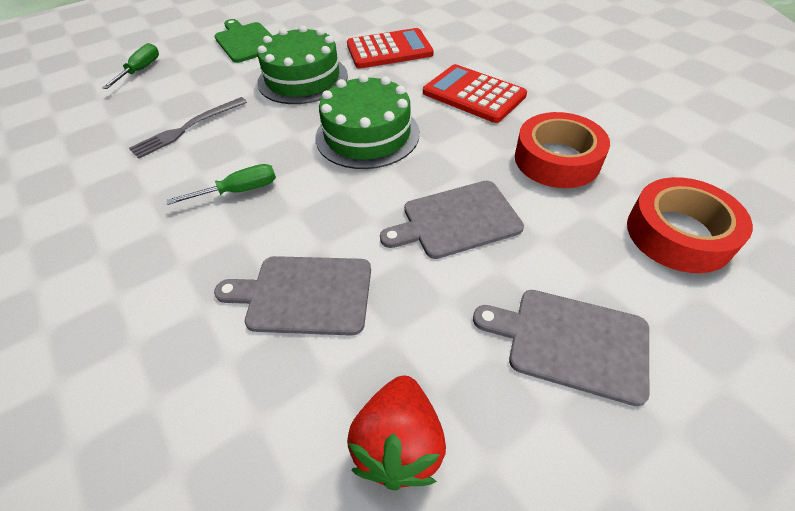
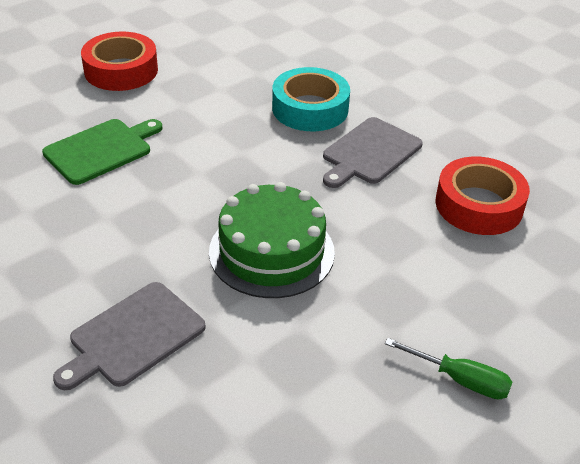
green cake: 2 -> 1
green screwdriver: 2 -> 1
grey cutting board: 3 -> 2
grey fork: 1 -> 0
red calculator: 2 -> 0
red strawberry: 1 -> 0
turquoise tape: 0 -> 1

